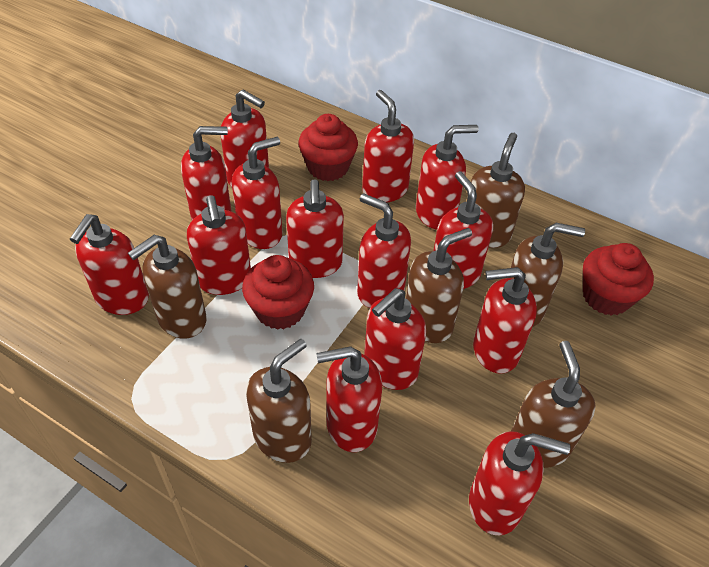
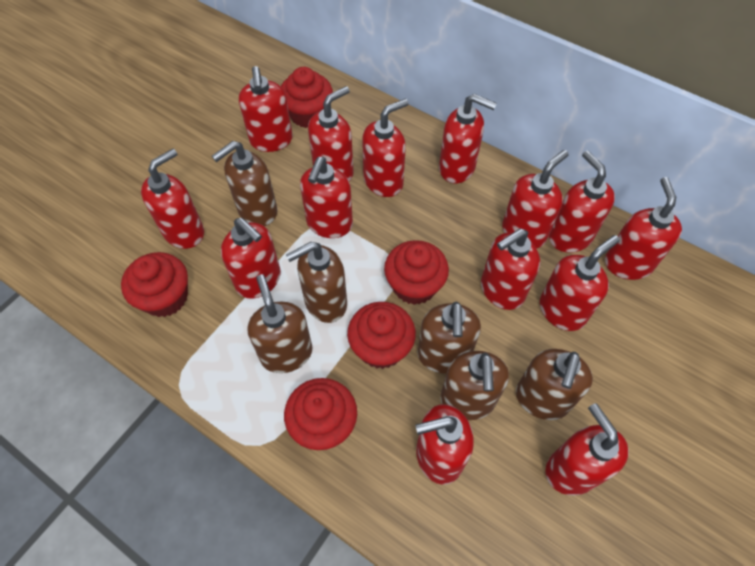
red cupcake: 3 -> 5

